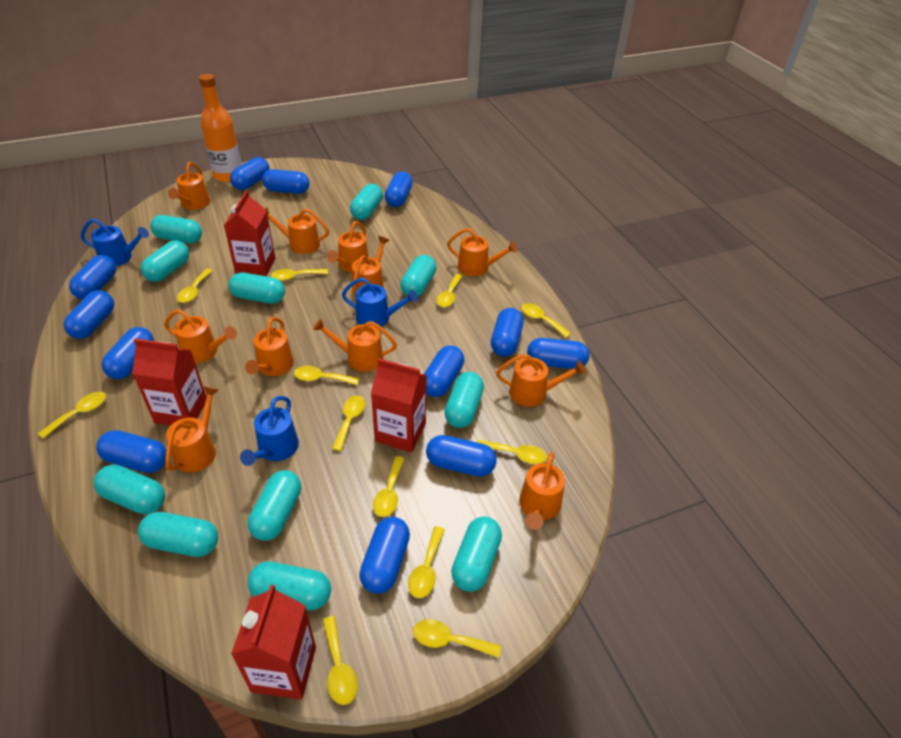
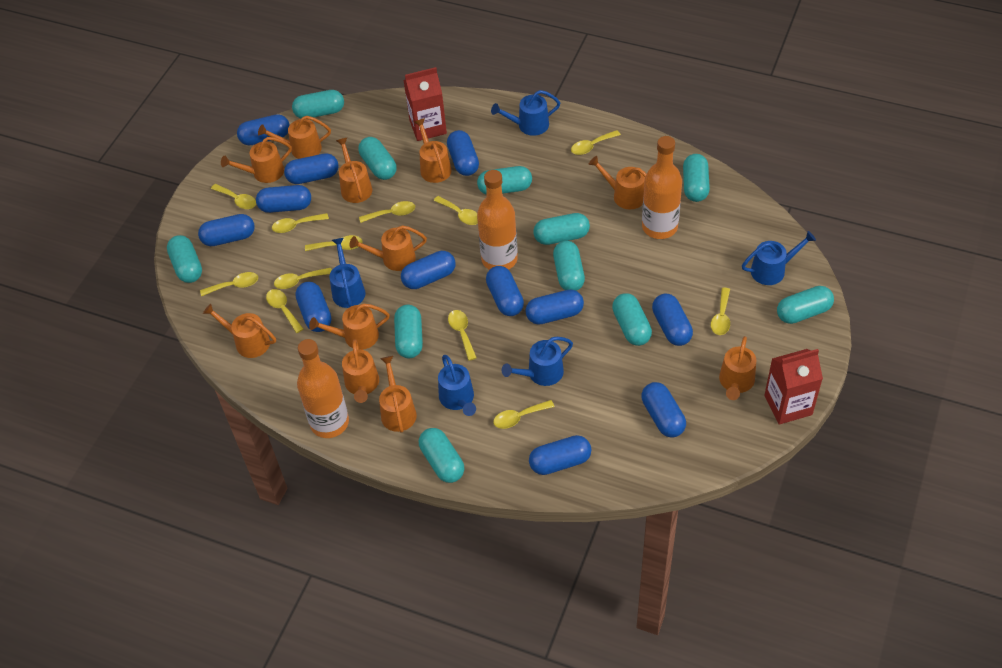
blue watering can: 3 -> 5
orange bottle: 1 -> 3
red carton: 4 -> 2

